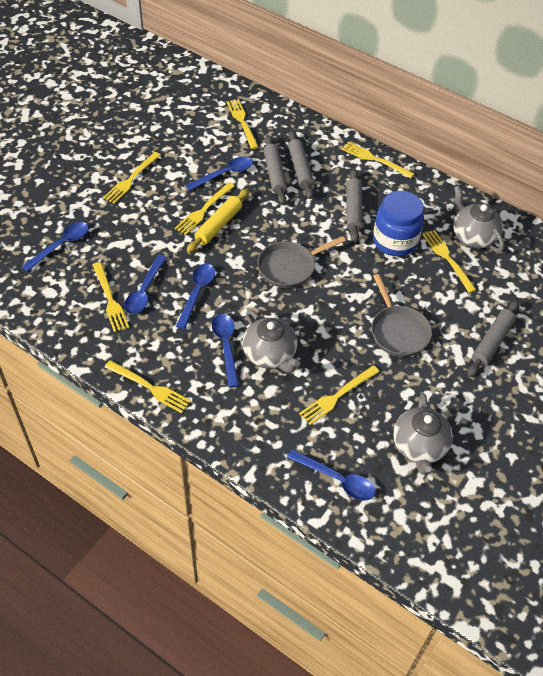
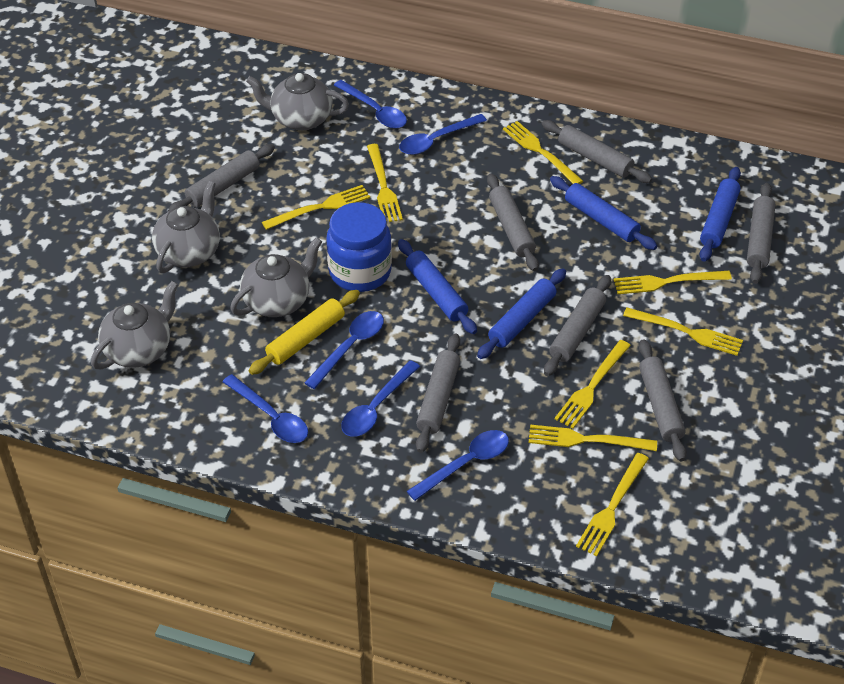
blue rolling pin: 0 -> 4
grey pan: 2 -> 0
grey rolling pin: 4 -> 7
grey teapot: 3 -> 4

